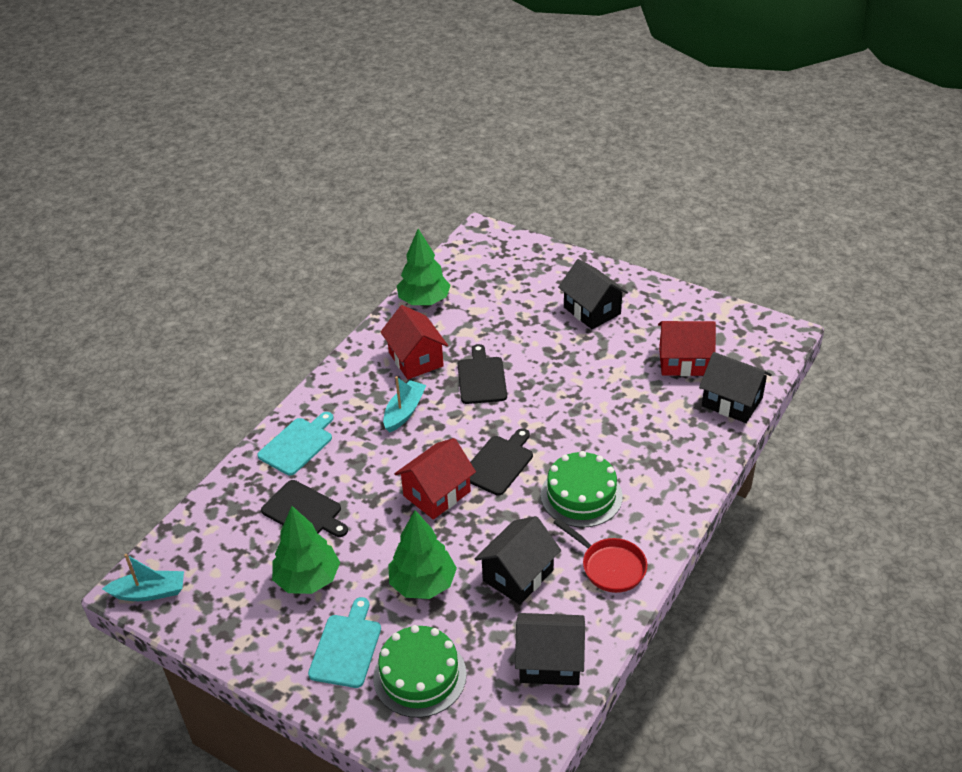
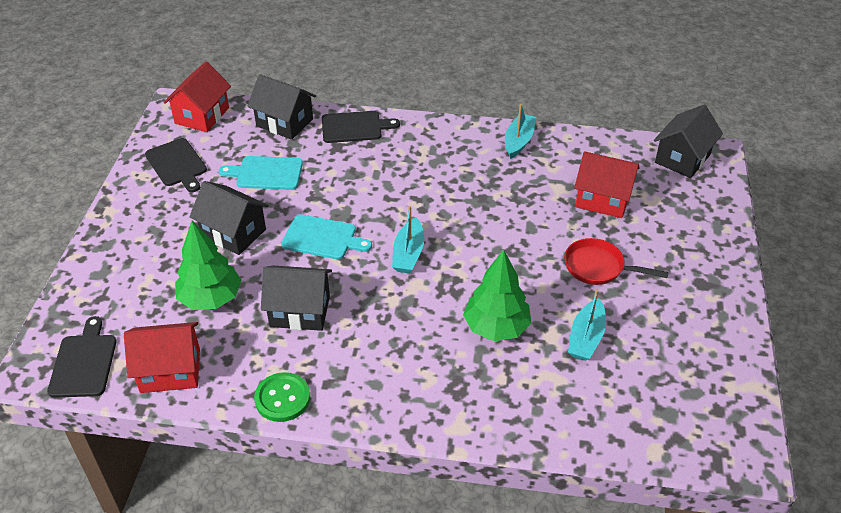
green button: 0 -> 1
green cake: 2 -> 0
green tree: 3 -> 2
turquoise boat: 2 -> 3

